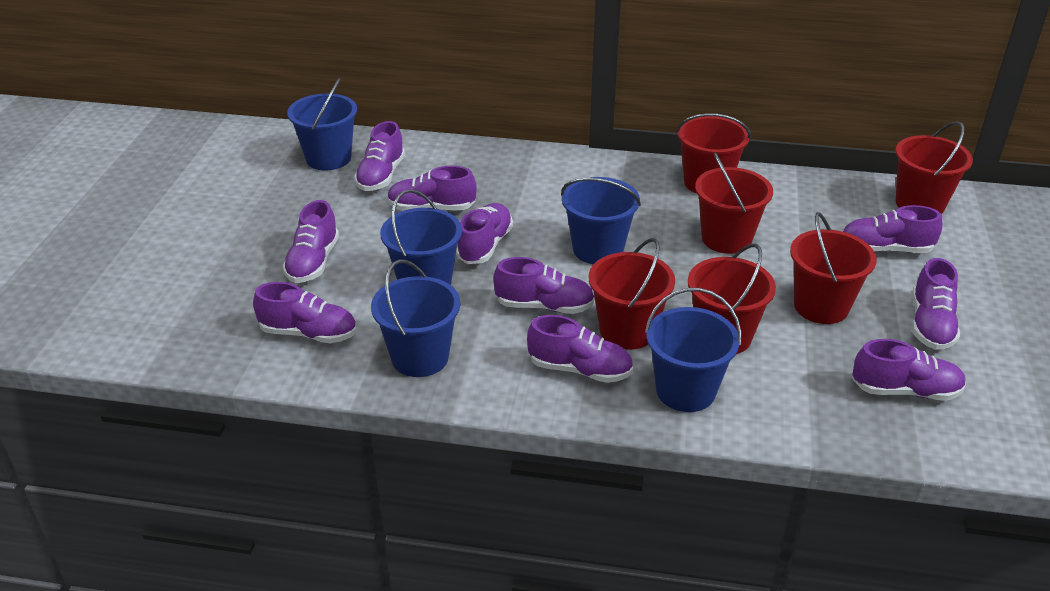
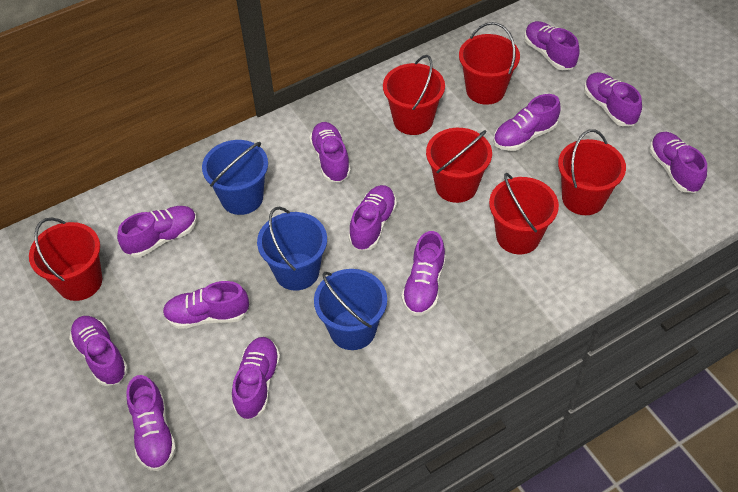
blue bucket: 5 -> 3
purple shoe: 10 -> 12

